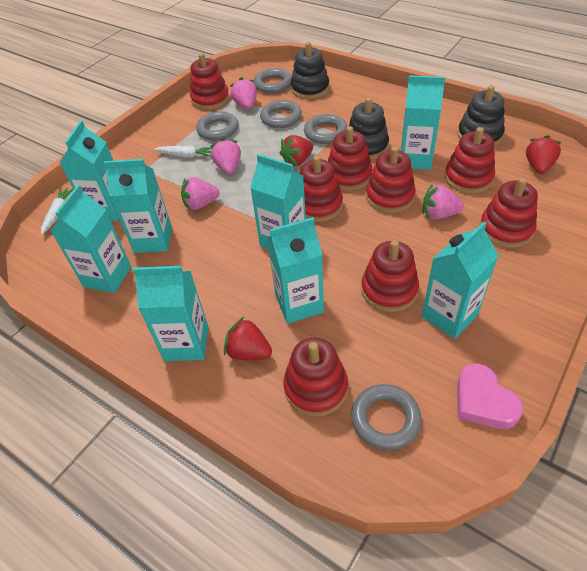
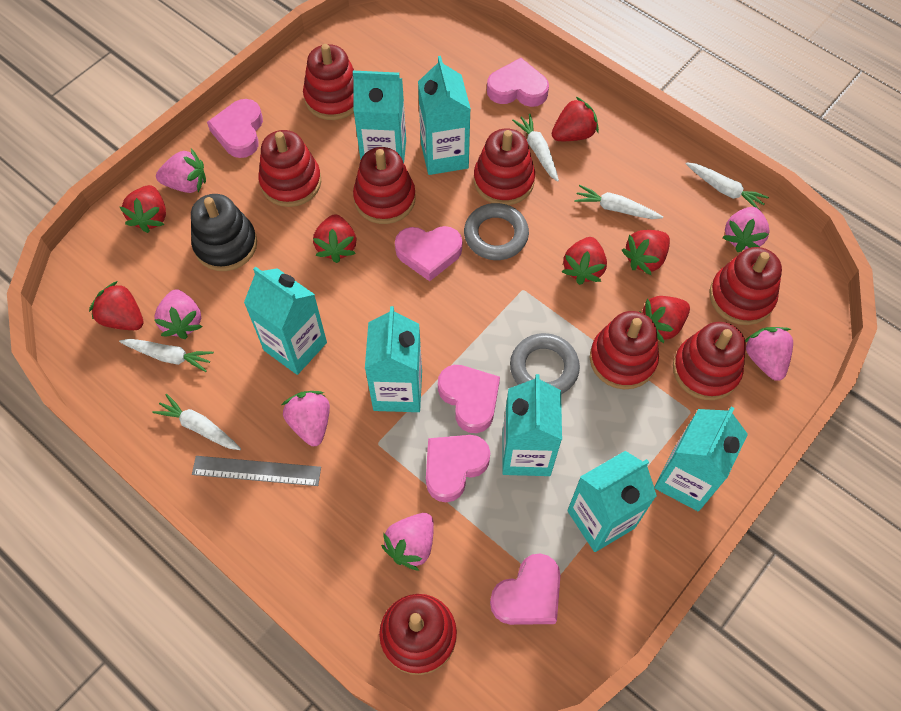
black stacking toy: 3 -> 1
grey ring: 5 -> 2
grey ruler: 0 -> 1
pink heart: 1 -> 6
pink strawberry: 4 -> 6
red strawberry: 3 -> 7
turquoise carton: 8 -> 7
white carrot: 2 -> 5

